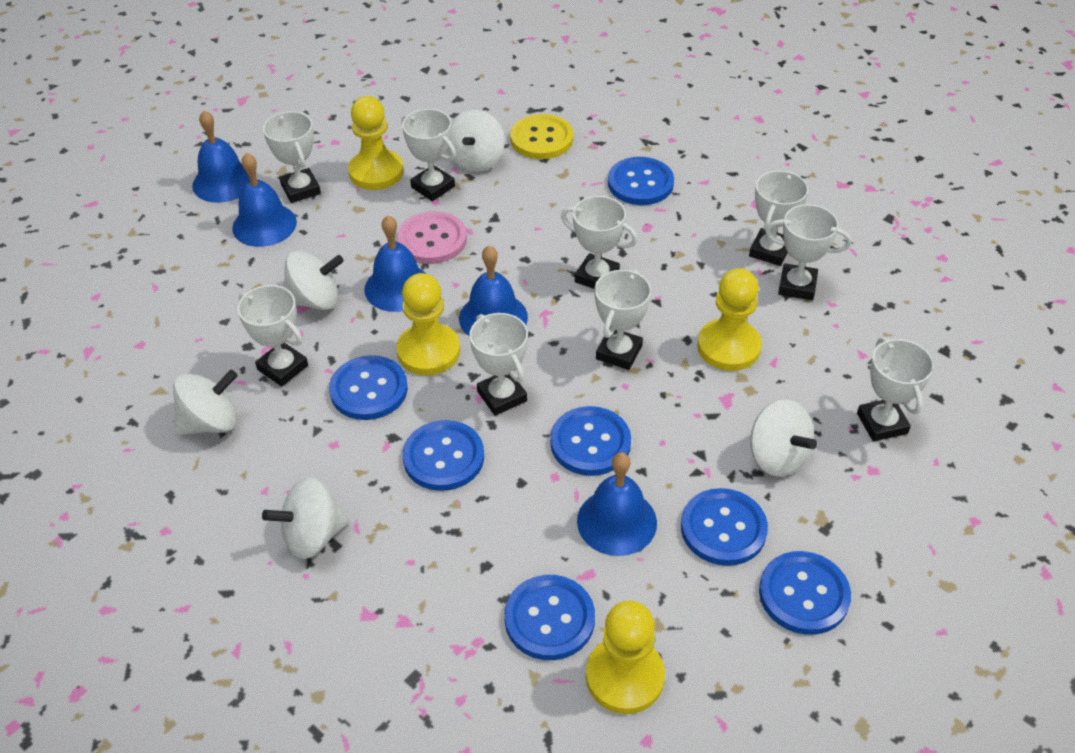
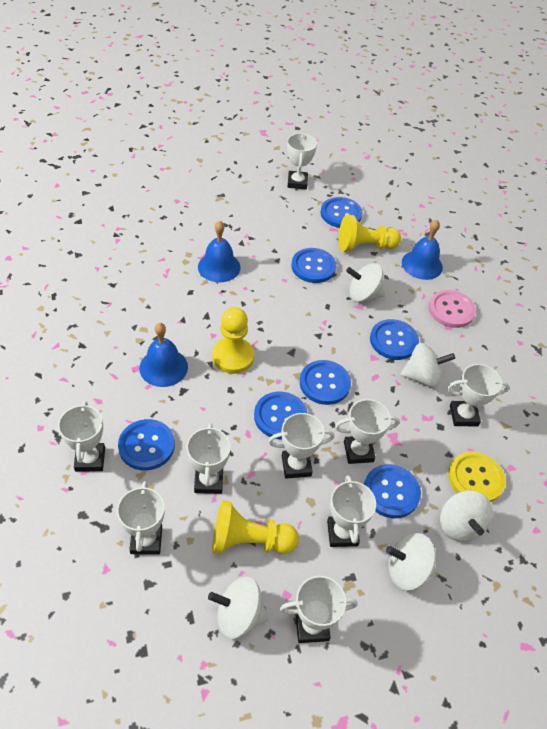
blue bell: 5 -> 3
yellow pawn: 4 -> 3

